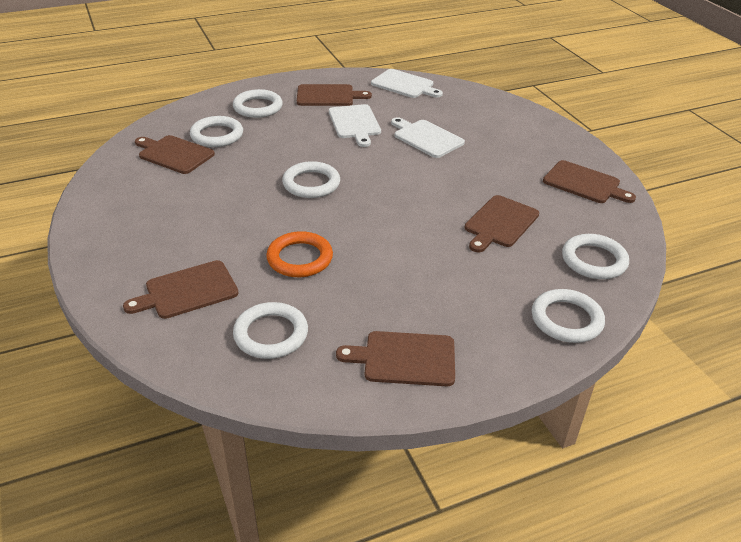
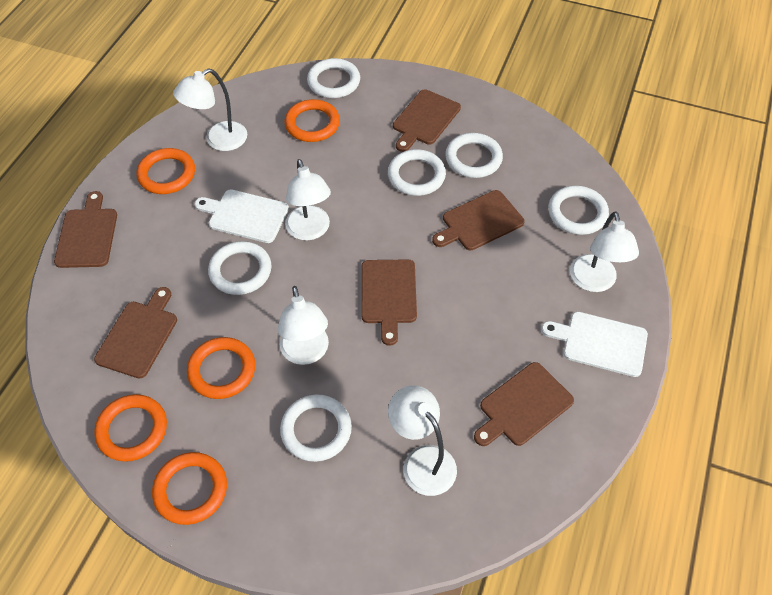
orange ring: 1 -> 5
white cutting board: 3 -> 2
white lamp: 0 -> 5

